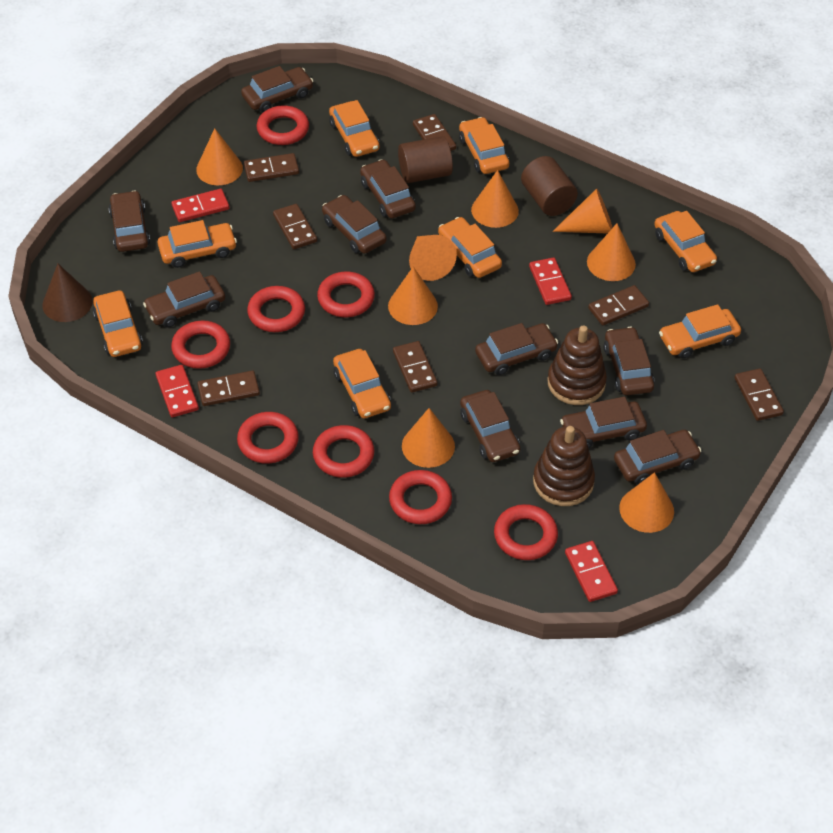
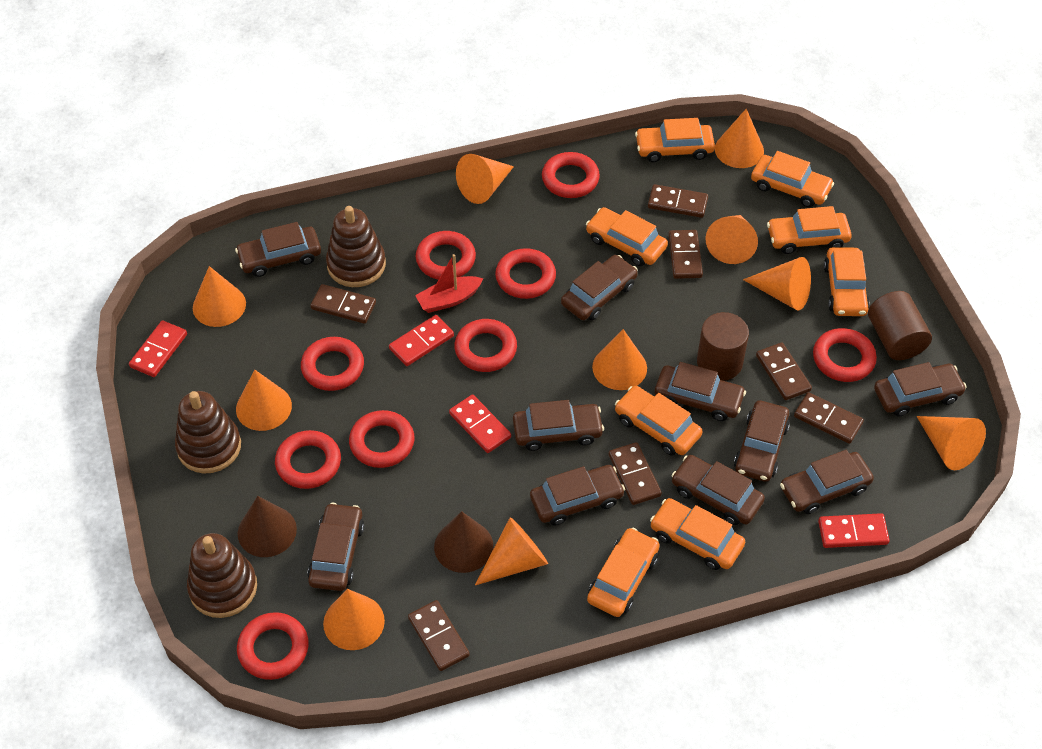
brown cone: 1 -> 2
brown stacking toy: 2 -> 3
orange cone: 8 -> 10
red boat: 0 -> 1
red ring: 8 -> 9

